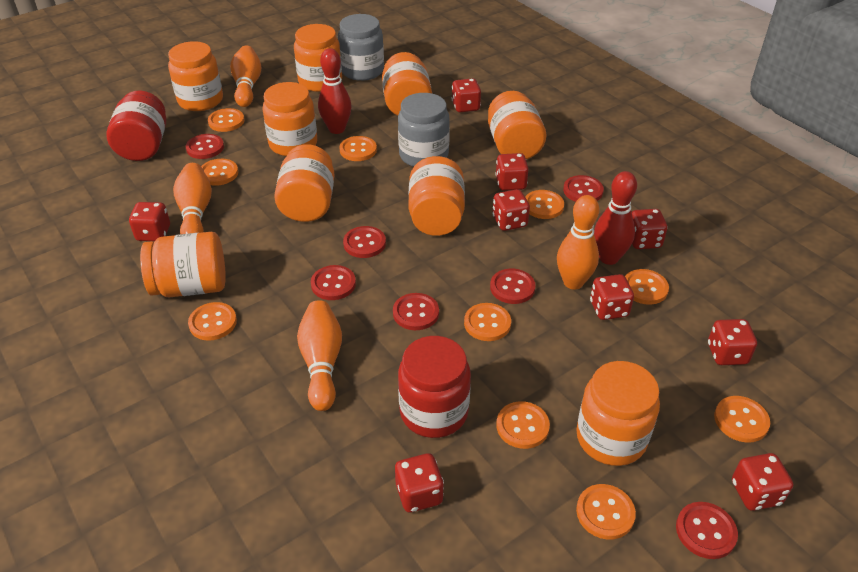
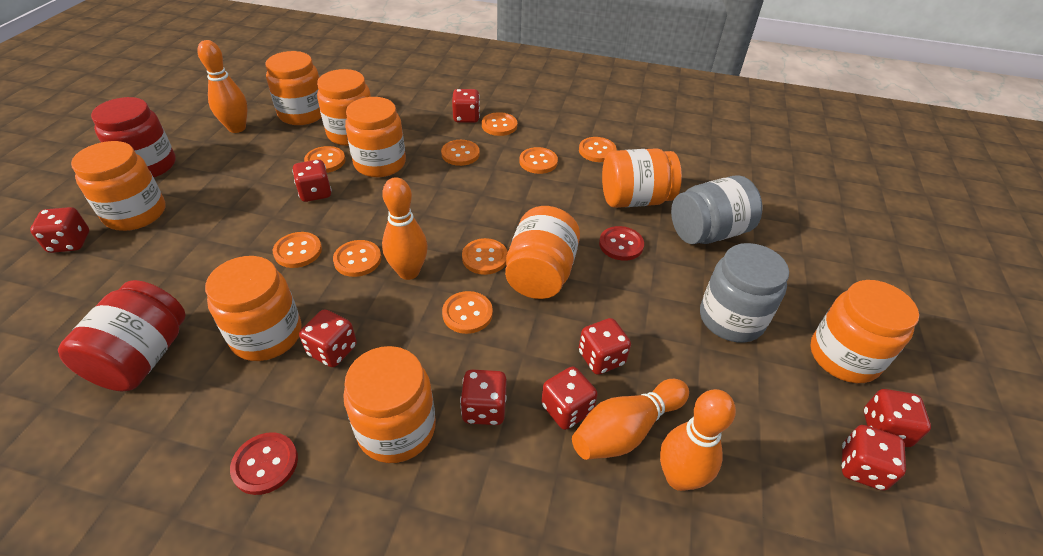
orange button: 10 -> 9
red bowling pin: 2 -> 0
red button: 7 -> 2

